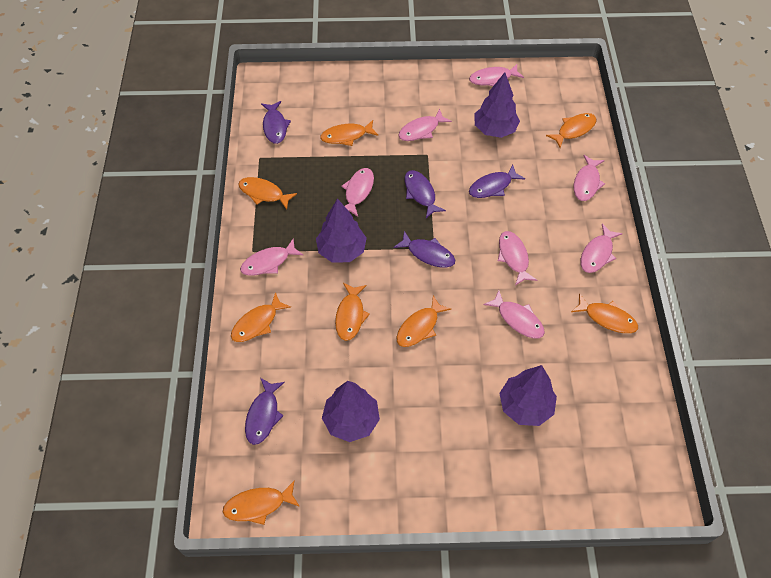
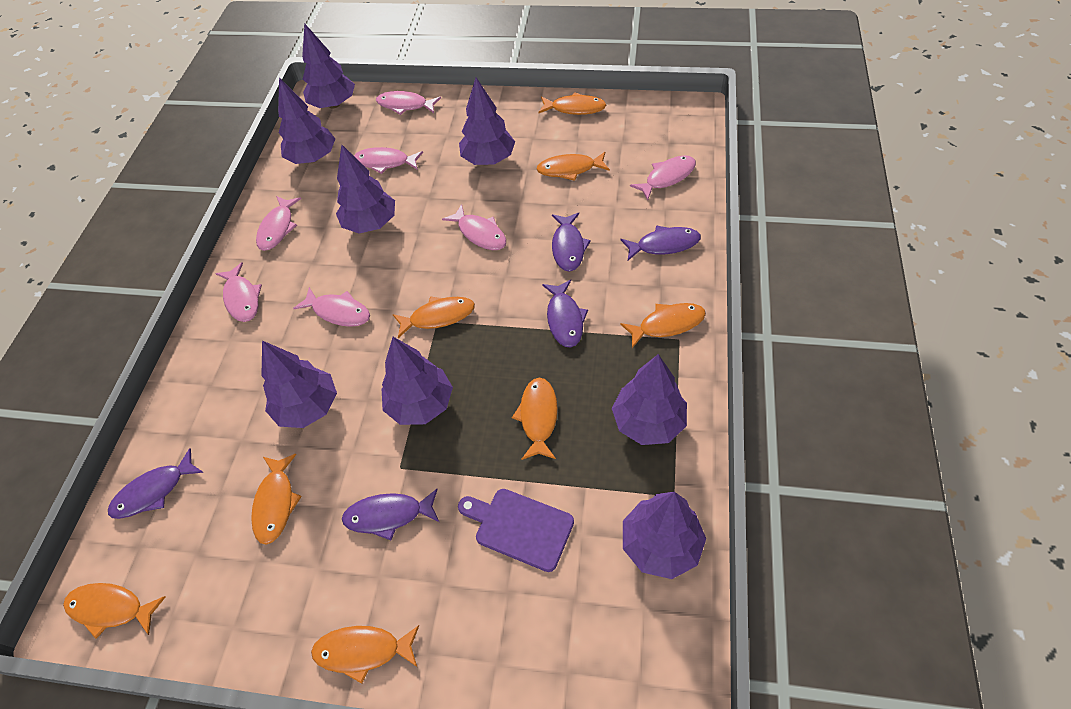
pink fish: 8 -> 7
purple cutting board: 0 -> 1
purple tree: 4 -> 8

